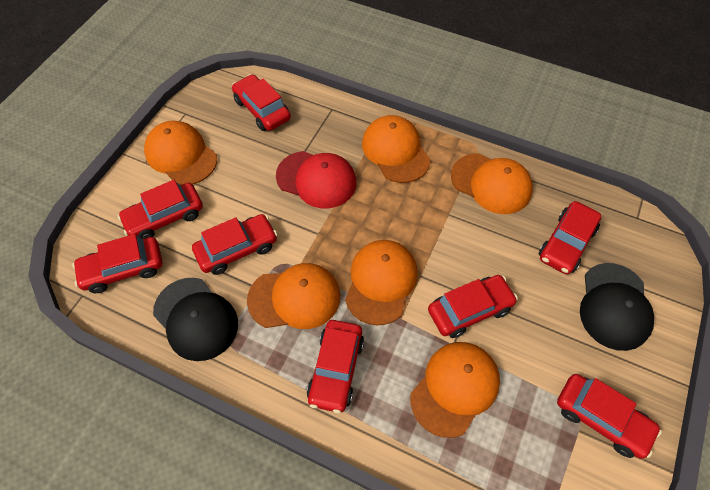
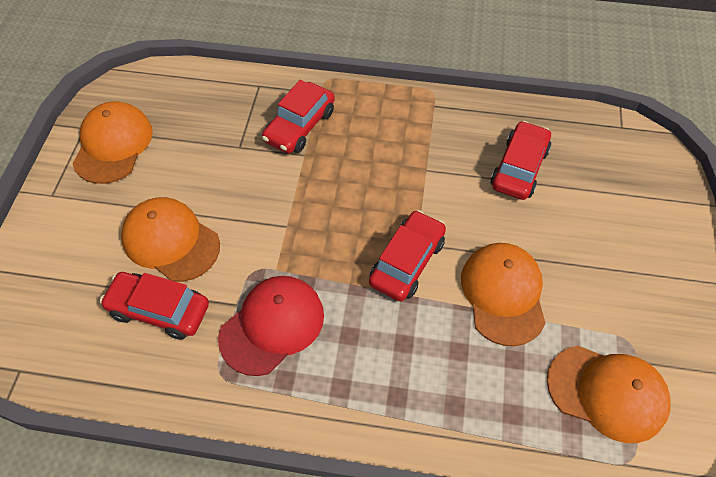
black cap: 2 -> 0
orange cap: 6 -> 4
red car: 8 -> 4

